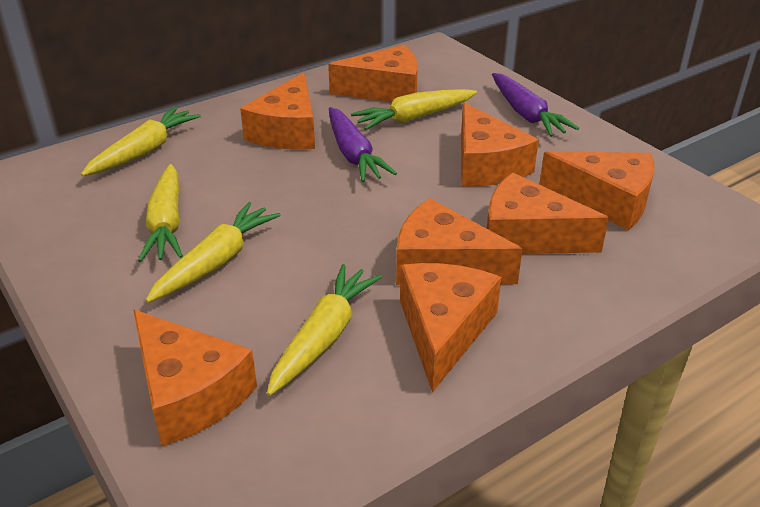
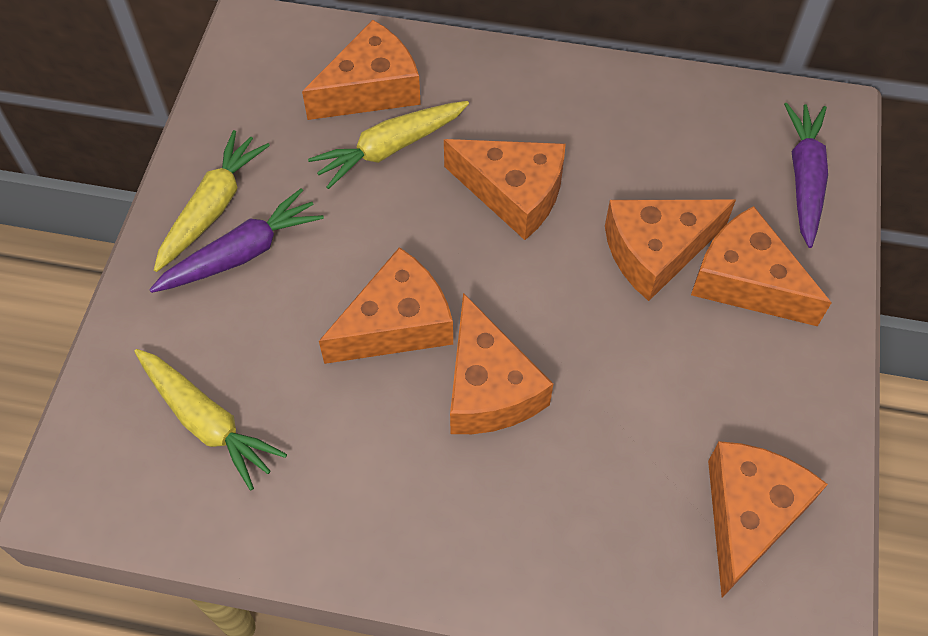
orange cheese: 8 -> 7
yellow carrot: 5 -> 3

